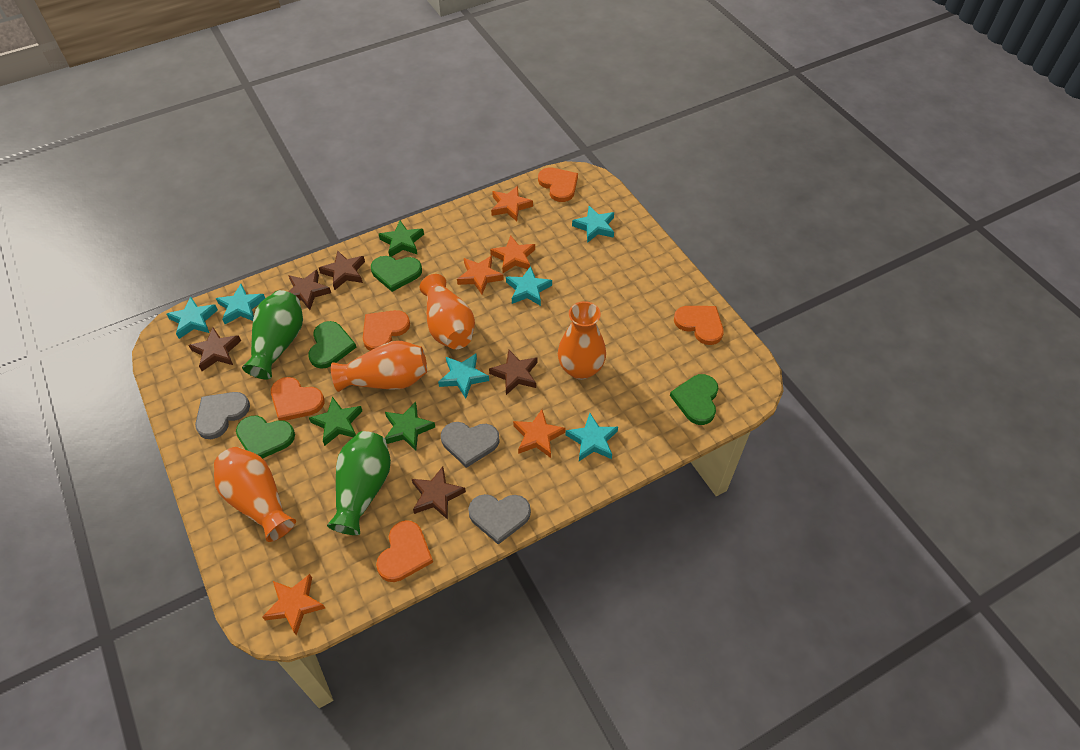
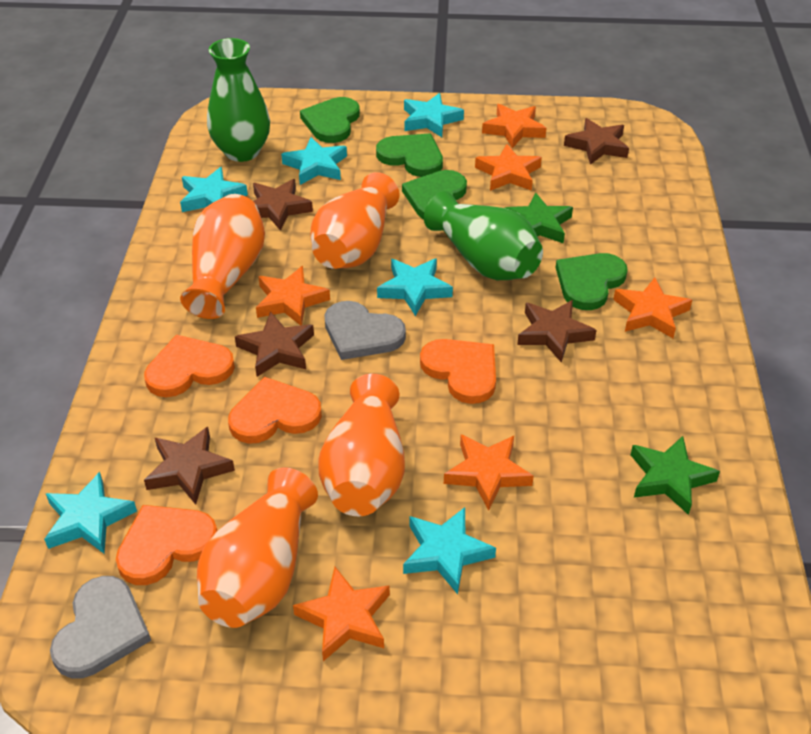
green star: 3 -> 2
grey heart: 3 -> 2
orange heart: 5 -> 4
orange star: 5 -> 6

